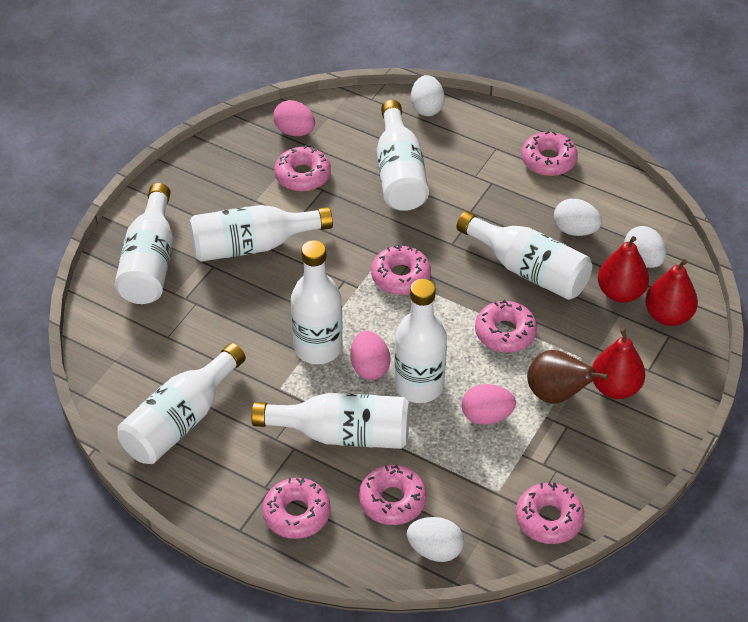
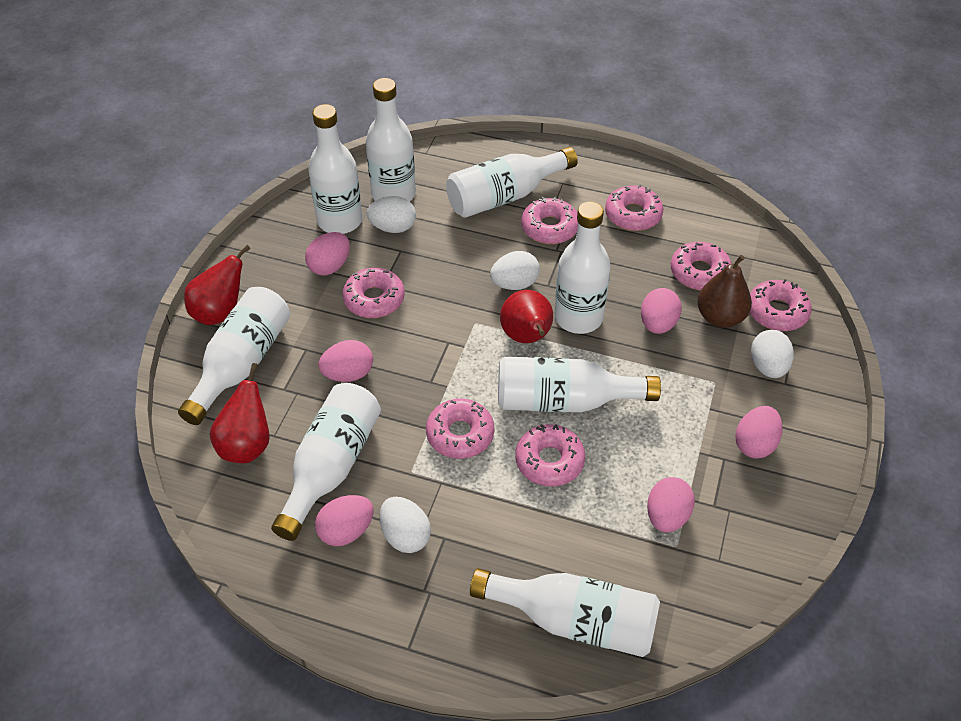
pink egg: 3 -> 6

